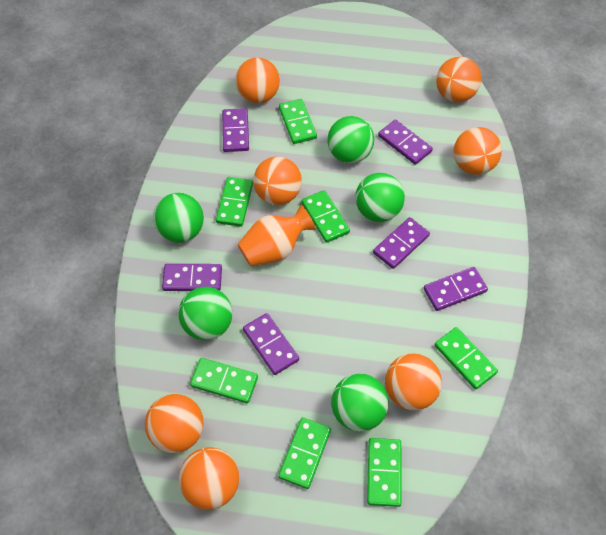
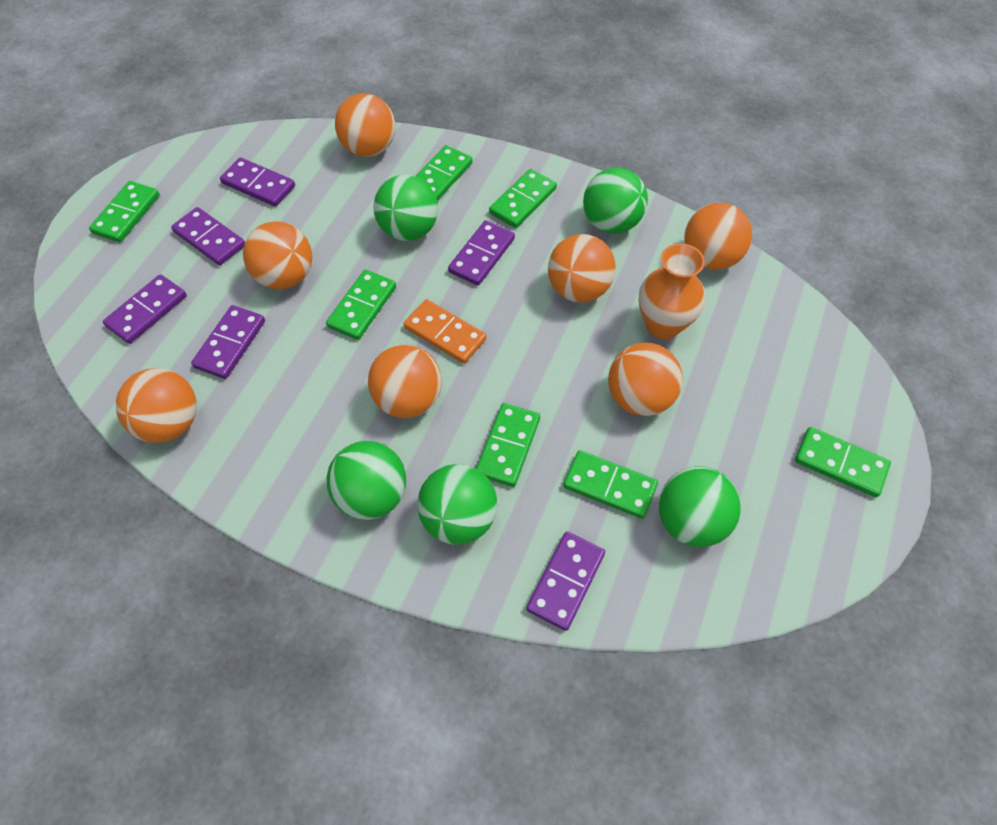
orange domino: 0 -> 1

